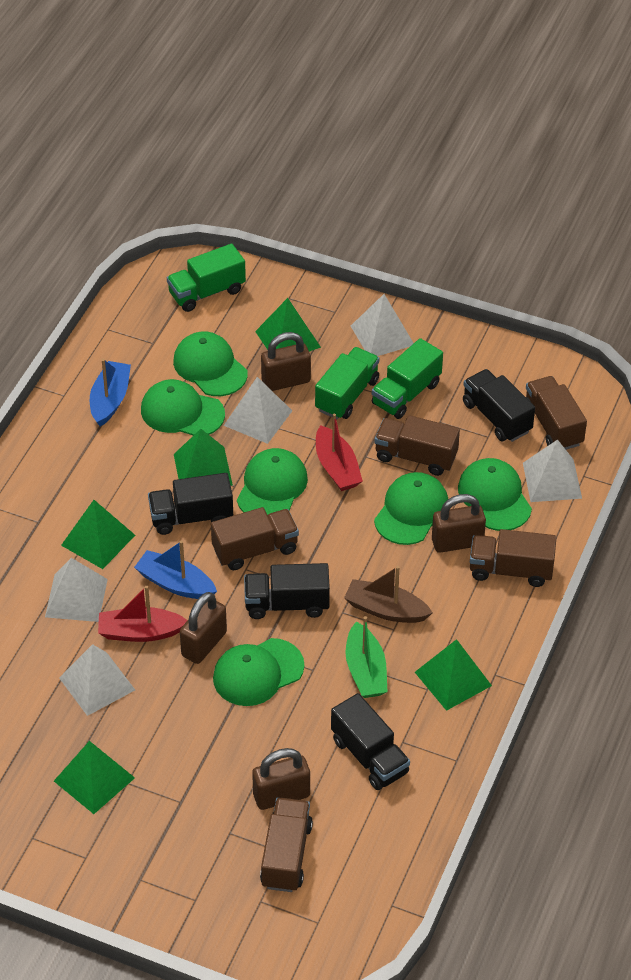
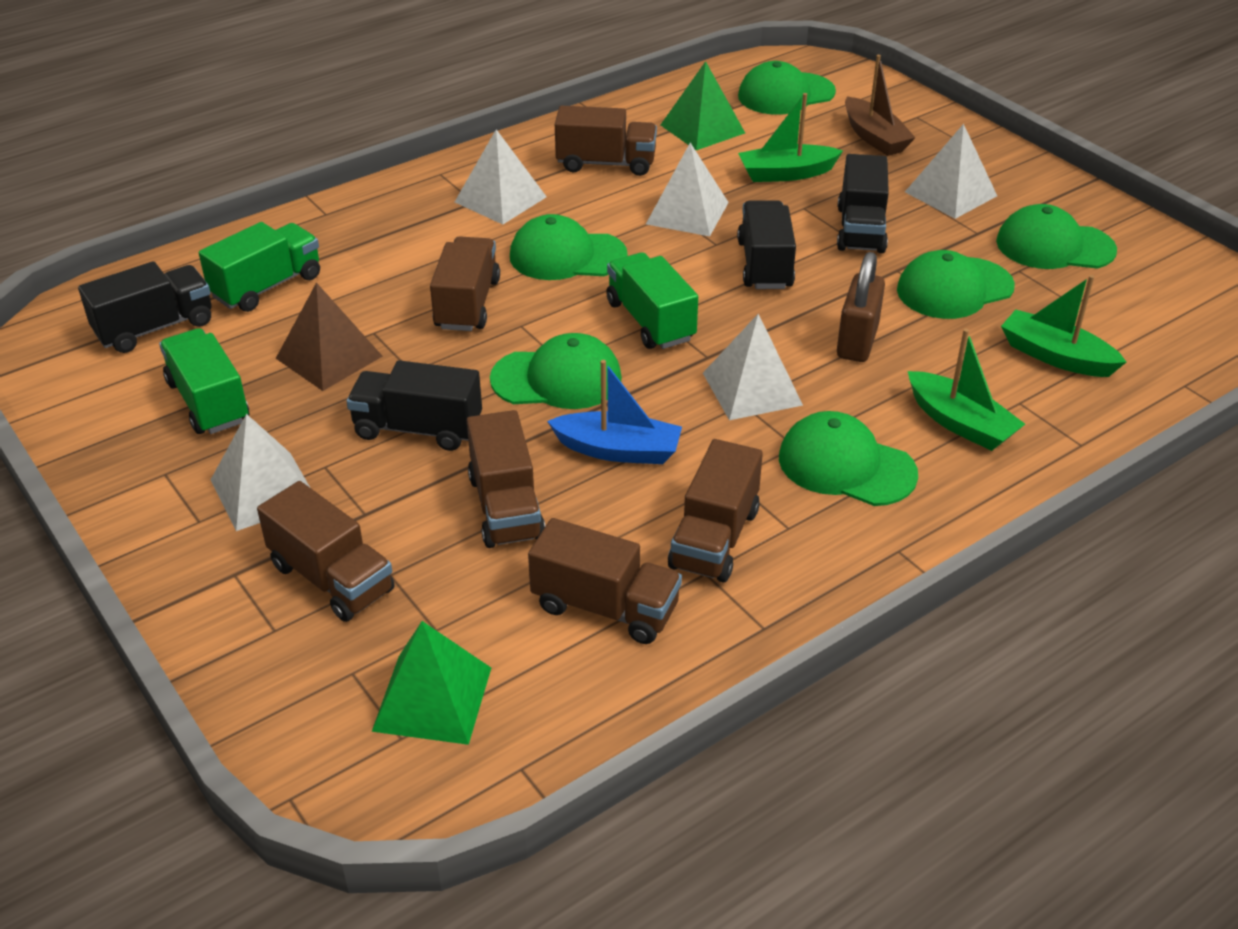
blue boat: 2 -> 1
brown padlock: 4 -> 1
brown pyramid: 0 -> 1
brown truck: 5 -> 6
green boat: 1 -> 3
green pyramid: 5 -> 2
red boat: 2 -> 0

